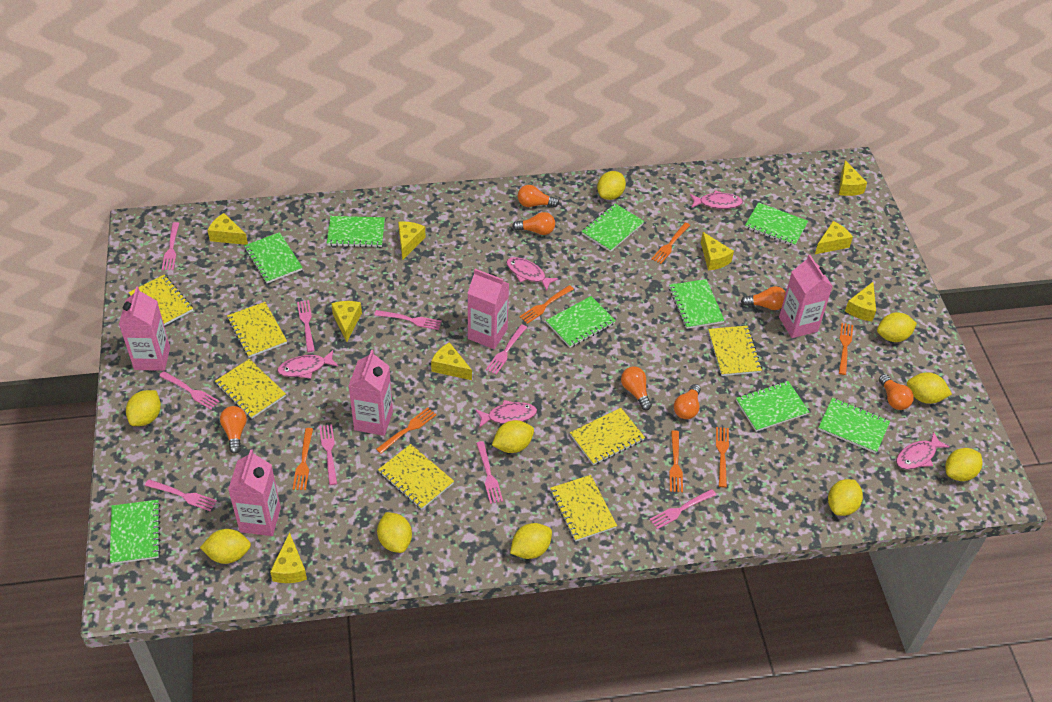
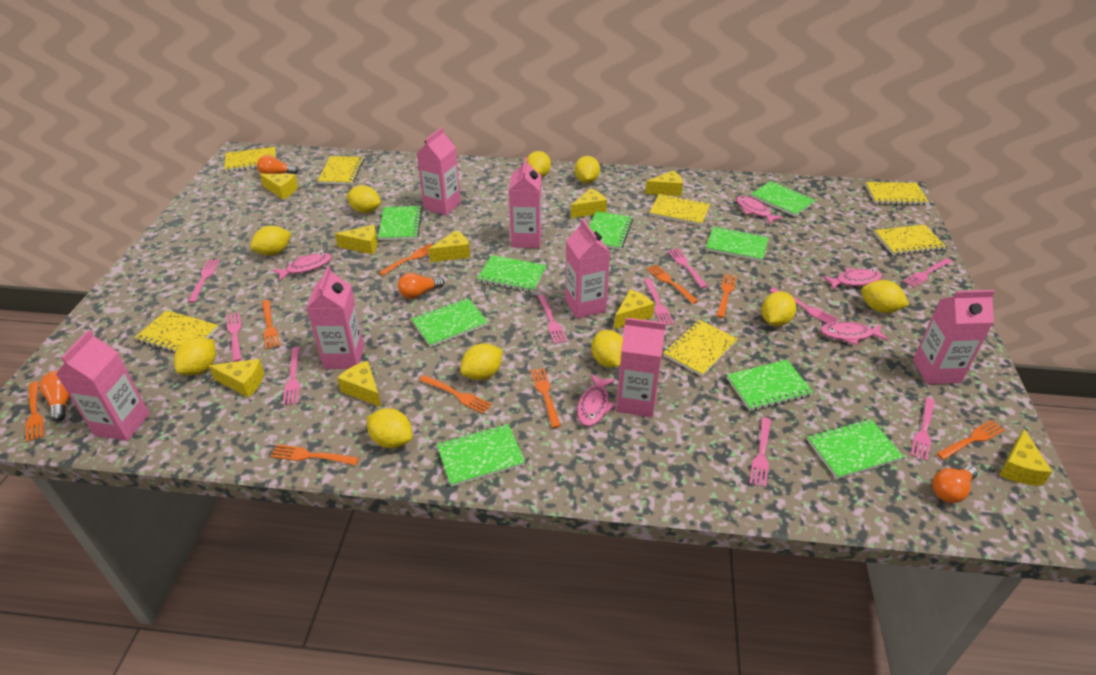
orange fork: 7 -> 9
orange light bulb: 7 -> 4
pink carton: 5 -> 7
pink fork: 9 -> 10

